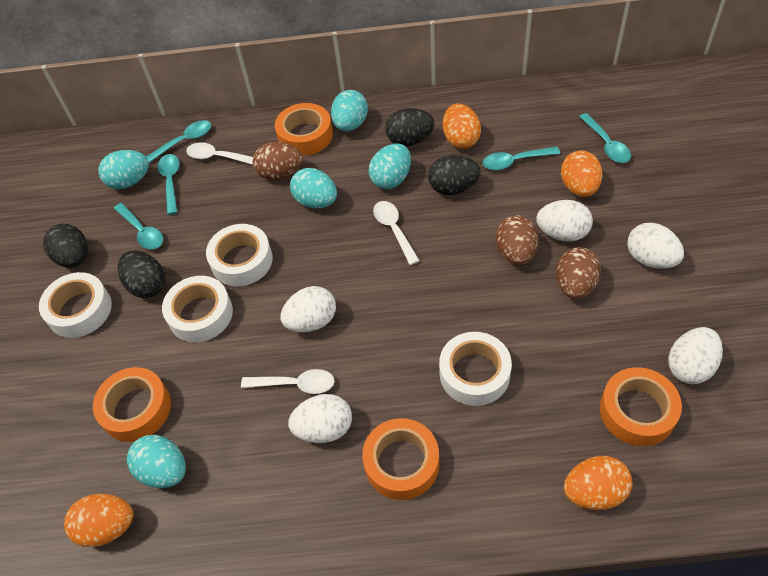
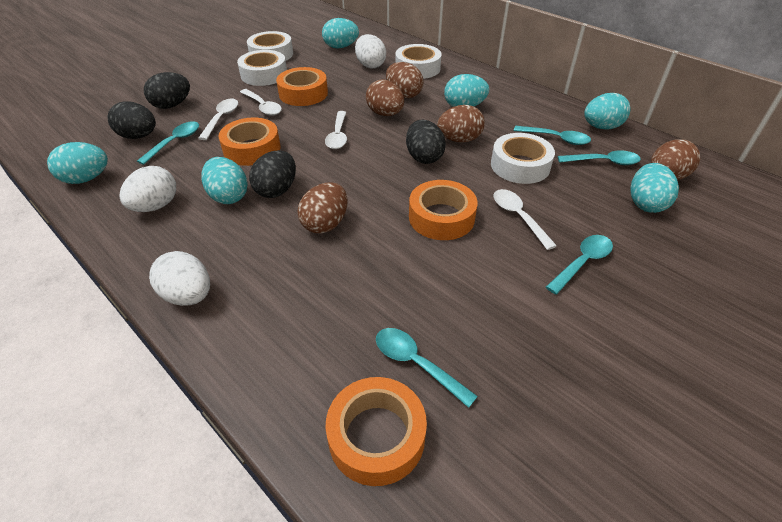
brown egg: 3 -> 5
orange egg: 4 -> 0
turquoise egg: 5 -> 6
white egg: 5 -> 3
white spoon: 3 -> 4

